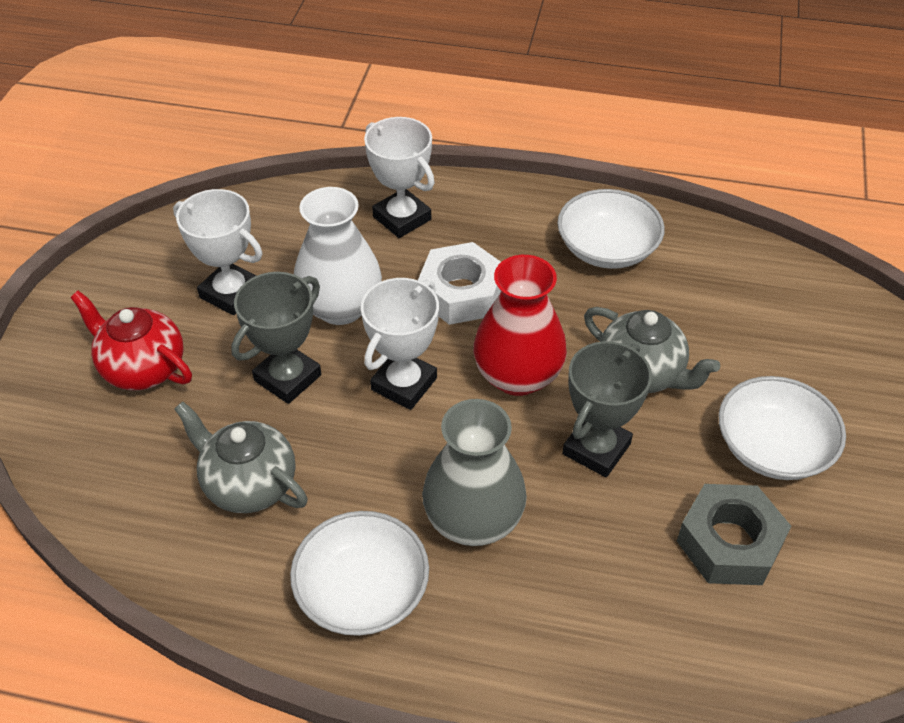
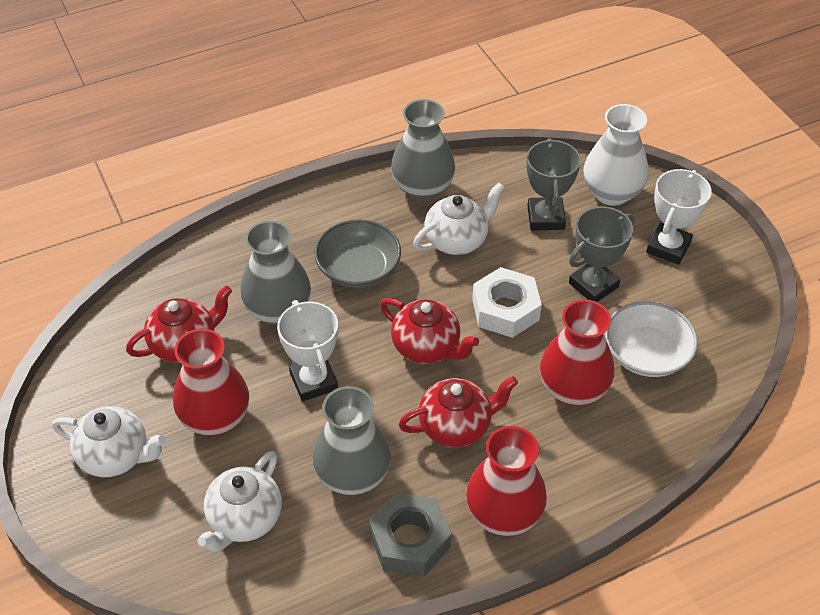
grey bowl: 0 -> 1
grey teapot: 2 -> 0
grey vase: 1 -> 3
red teapot: 1 -> 3
red vase: 1 -> 3
white bowl: 3 -> 1
white teapot: 0 -> 3
white trophy: 3 -> 2

